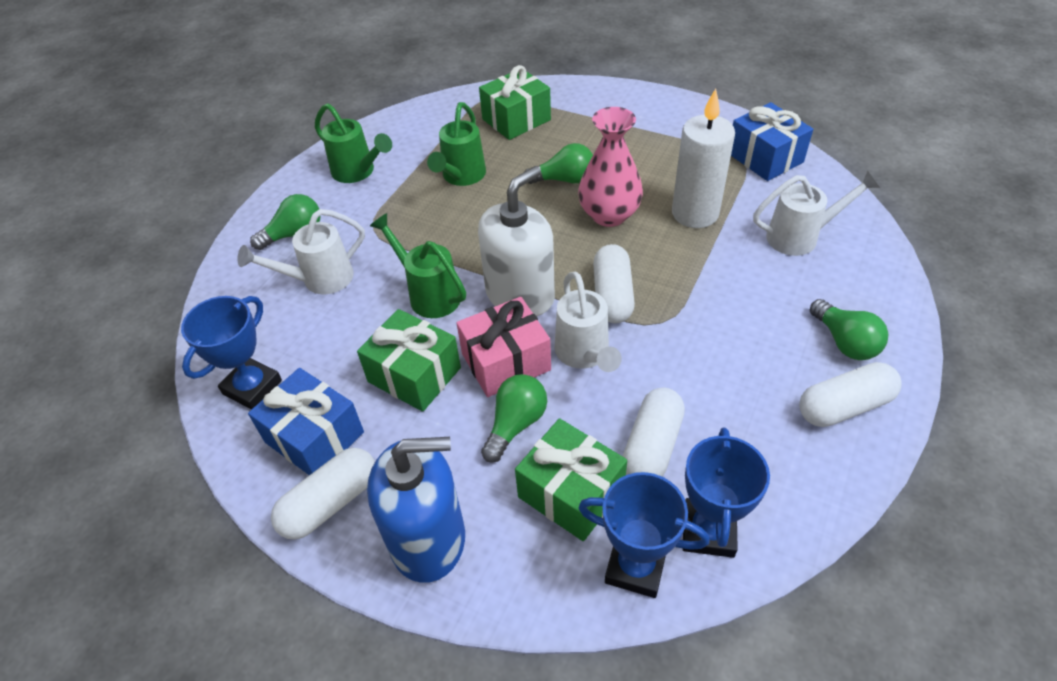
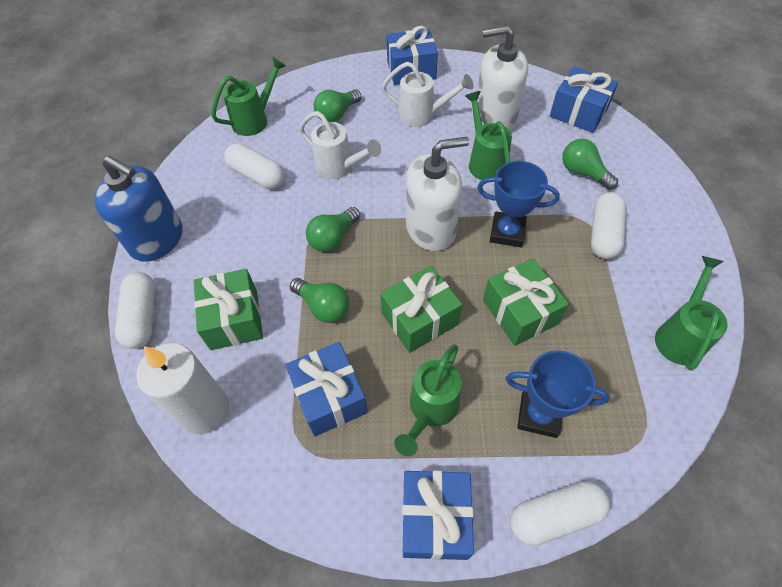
blue gift: 2 -> 4
blue trophy: 3 -> 2
green watering can: 3 -> 4
pink gift: 1 -> 0
pink vase: 1 -> 0
white soap dispenser: 1 -> 2
white watering can: 3 -> 2

